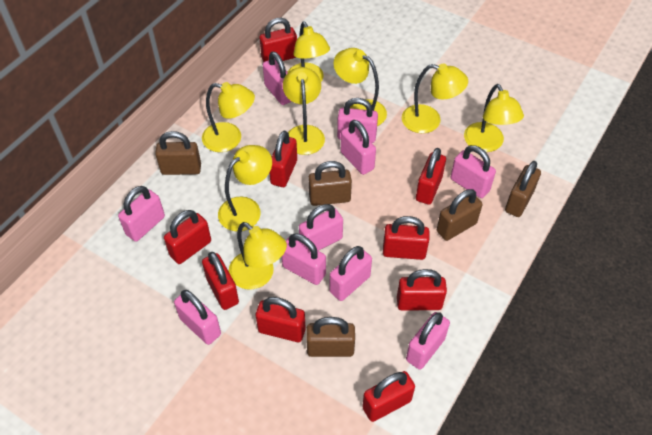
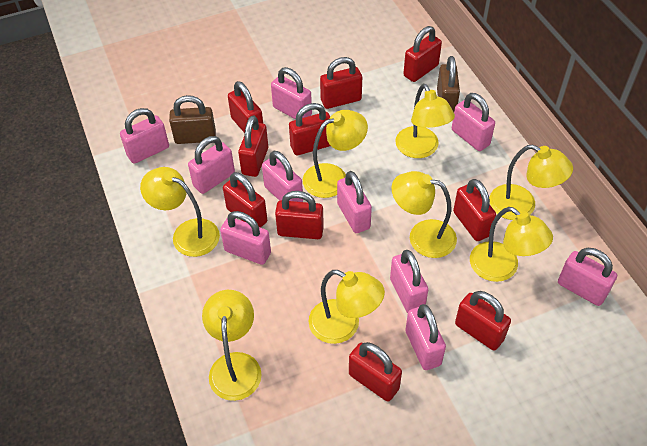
brown padlock: 5 -> 2
red padlock: 9 -> 10

